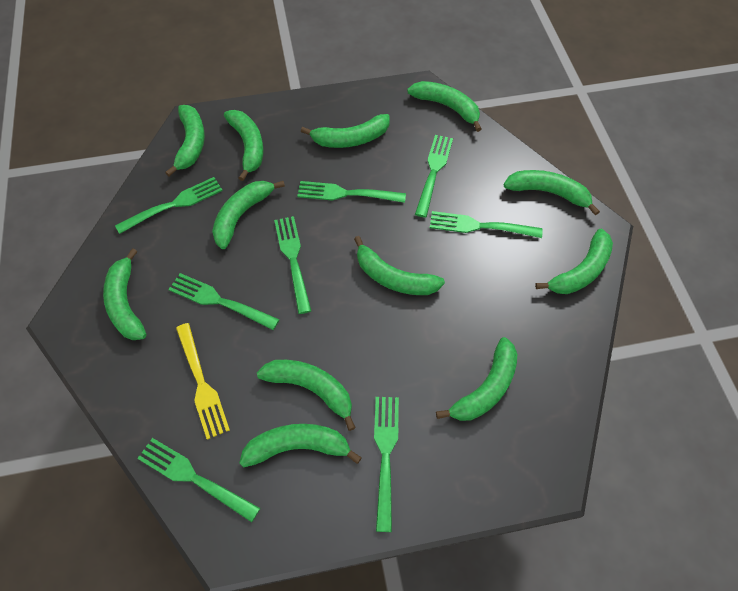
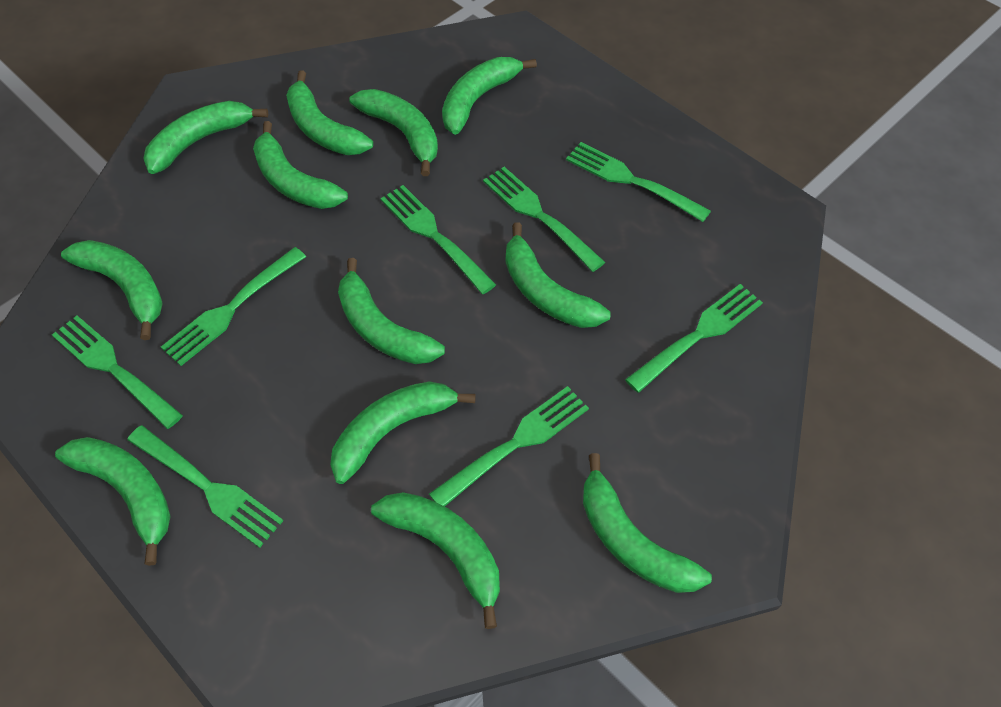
yellow fork: 1 -> 0

